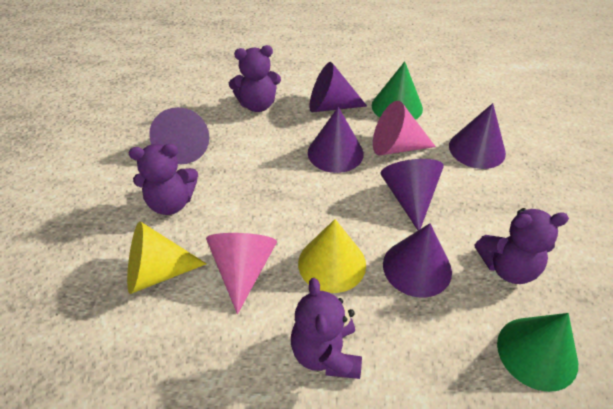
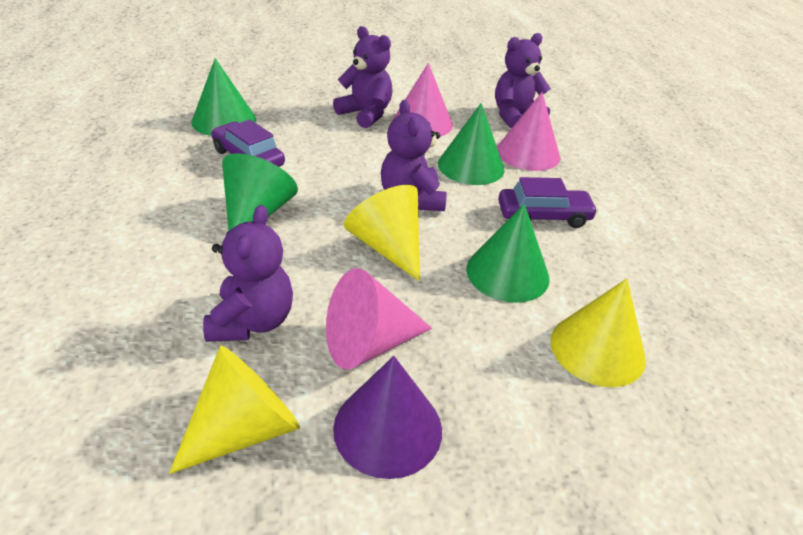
green cone: 2 -> 4
pink cone: 2 -> 3
purple car: 0 -> 2
purple cone: 6 -> 1
yellow cone: 2 -> 3

